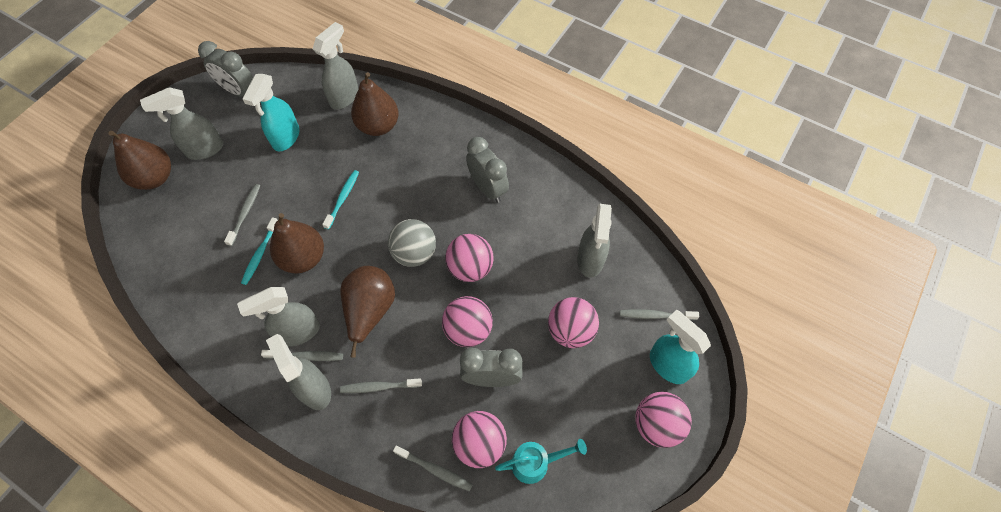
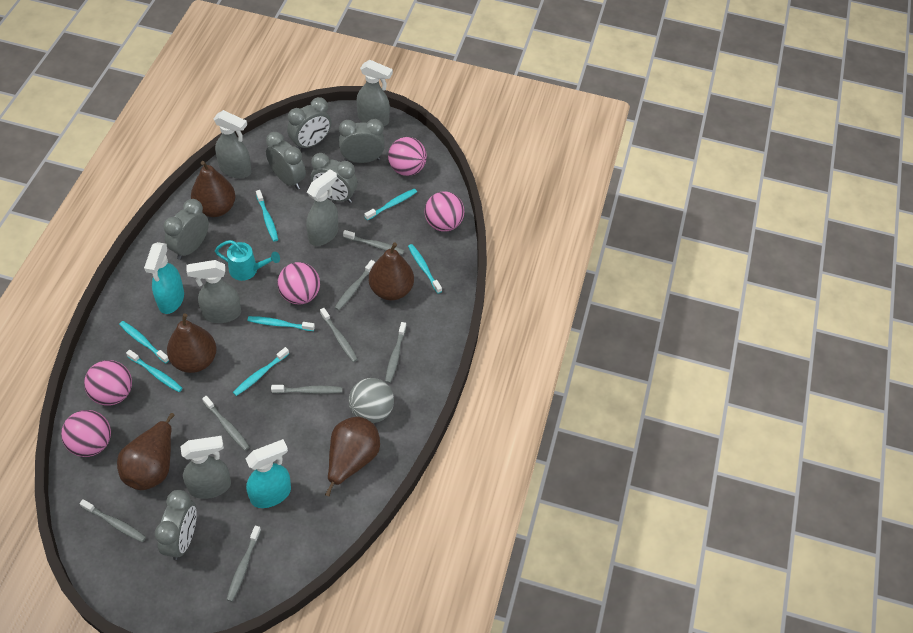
brown pear: 4 -> 5
grey clock: 3 -> 6
grey toothbrush: 5 -> 8
turquoise toothbrush: 2 -> 7

